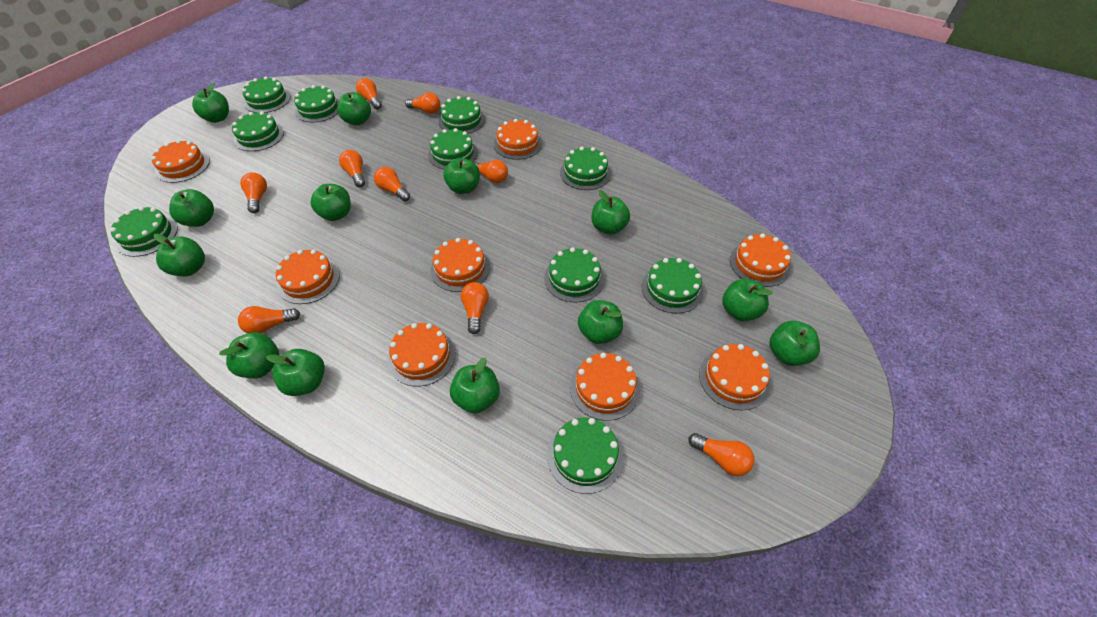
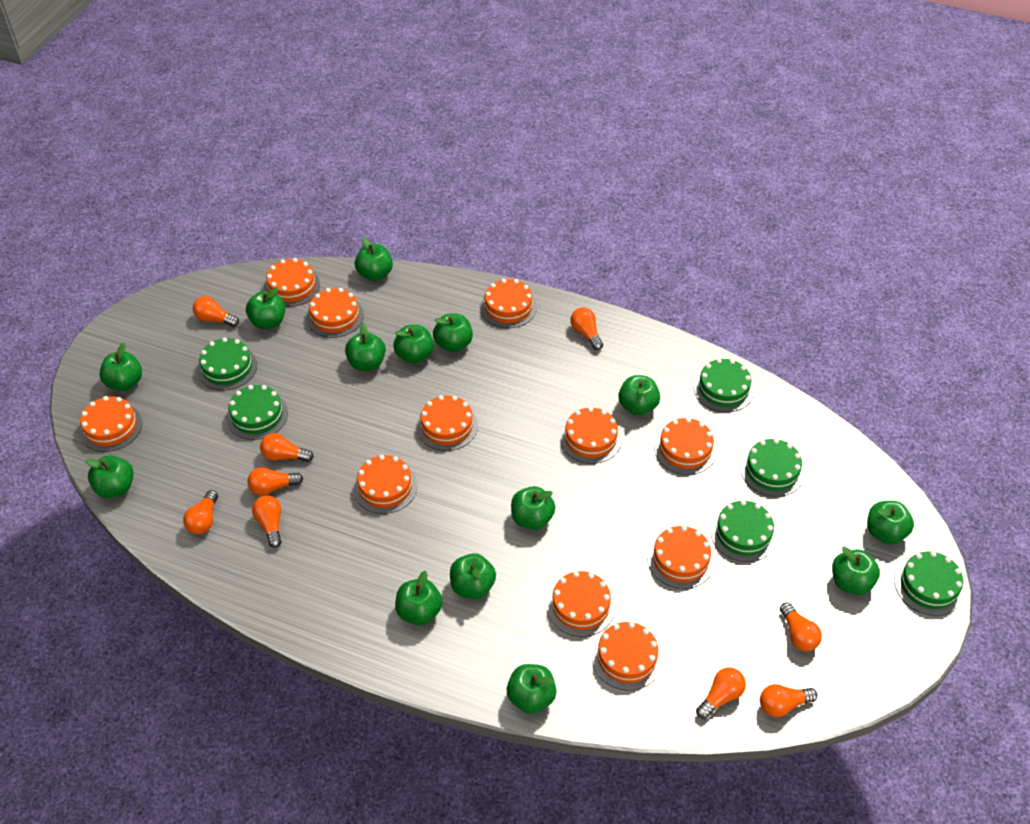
green apple: 13 -> 14
green cake: 10 -> 6
orange cake: 8 -> 11

